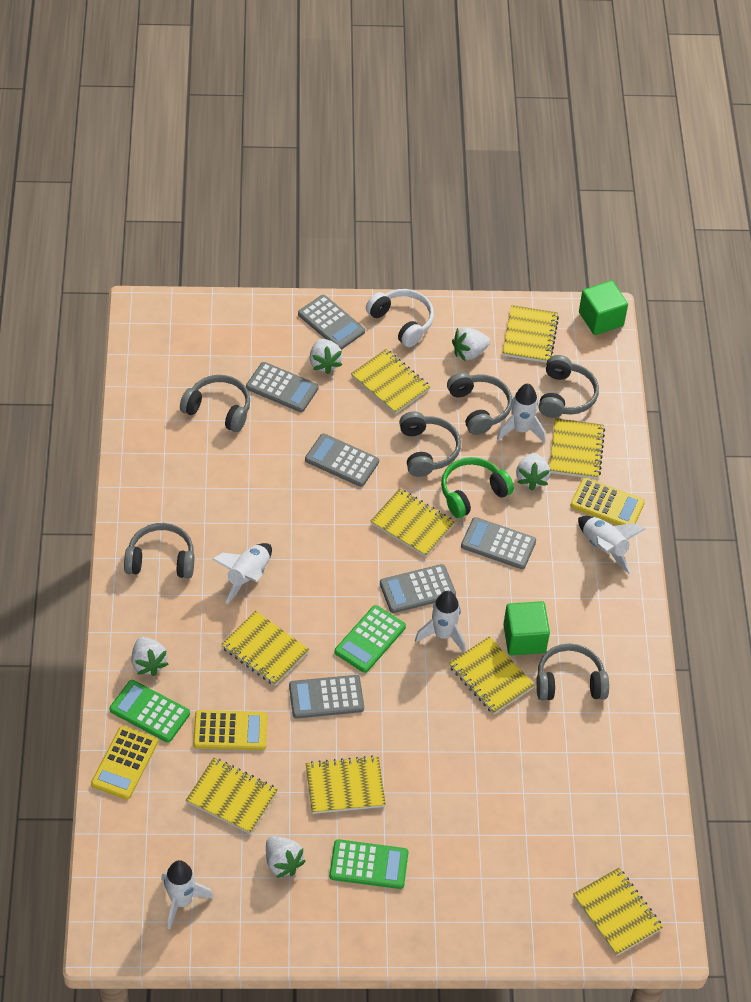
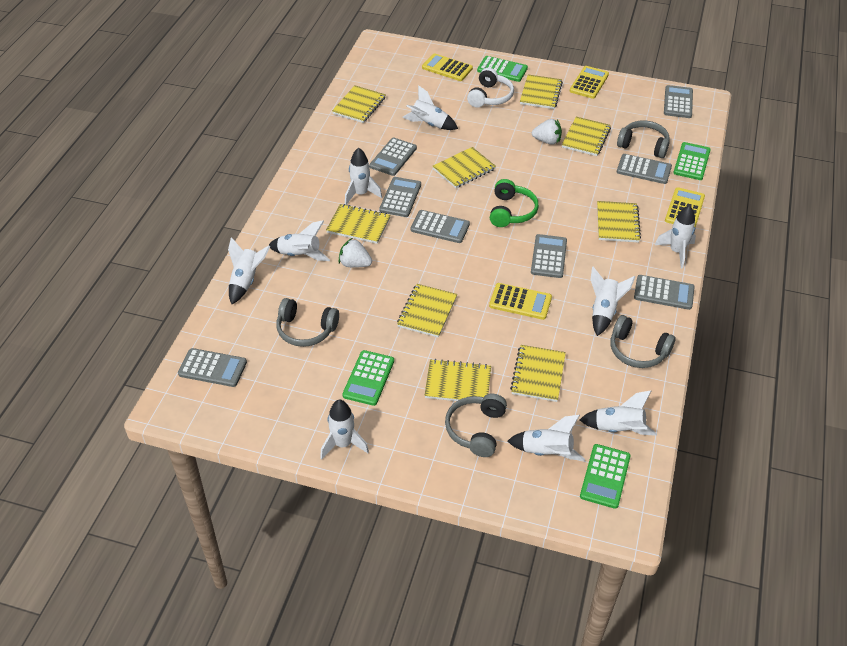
green calculator: 3 -> 4
green cube: 2 -> 0
grey calculator: 6 -> 8
grey headphones: 6 -> 4
white rocket: 5 -> 9
white strawberry: 5 -> 2
yellow calculator: 3 -> 4

